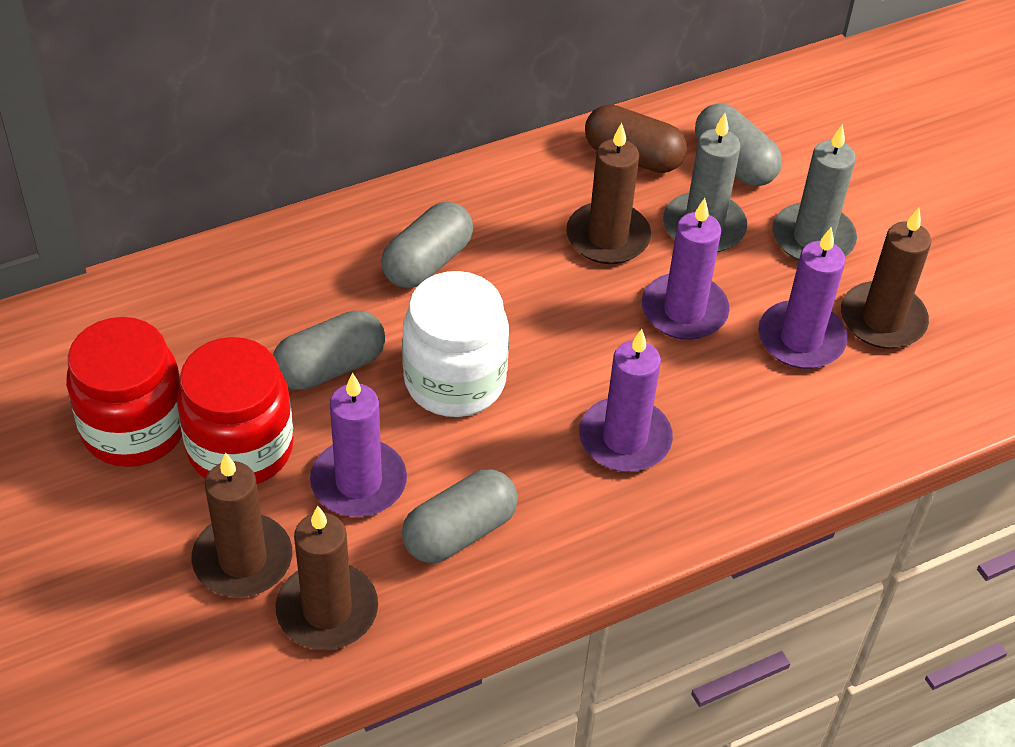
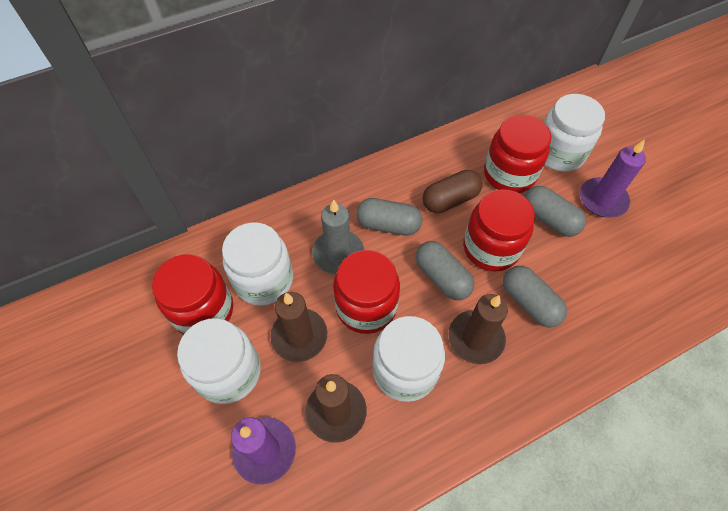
brown candle: 4 -> 3
grey candle: 2 -> 1
purple candle: 4 -> 2
red jar: 2 -> 4
white jar: 1 -> 4

